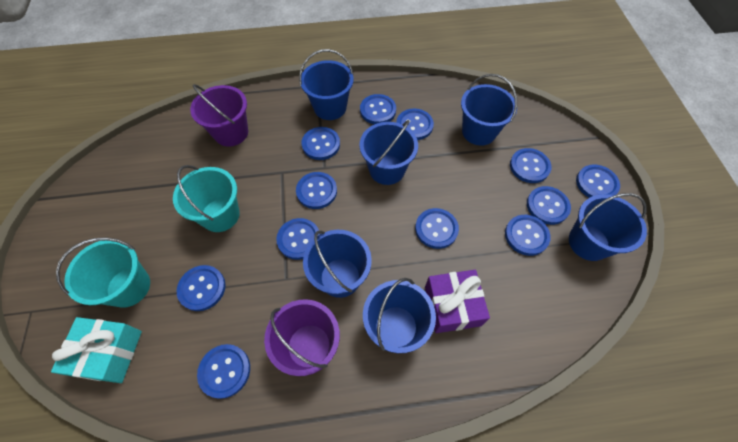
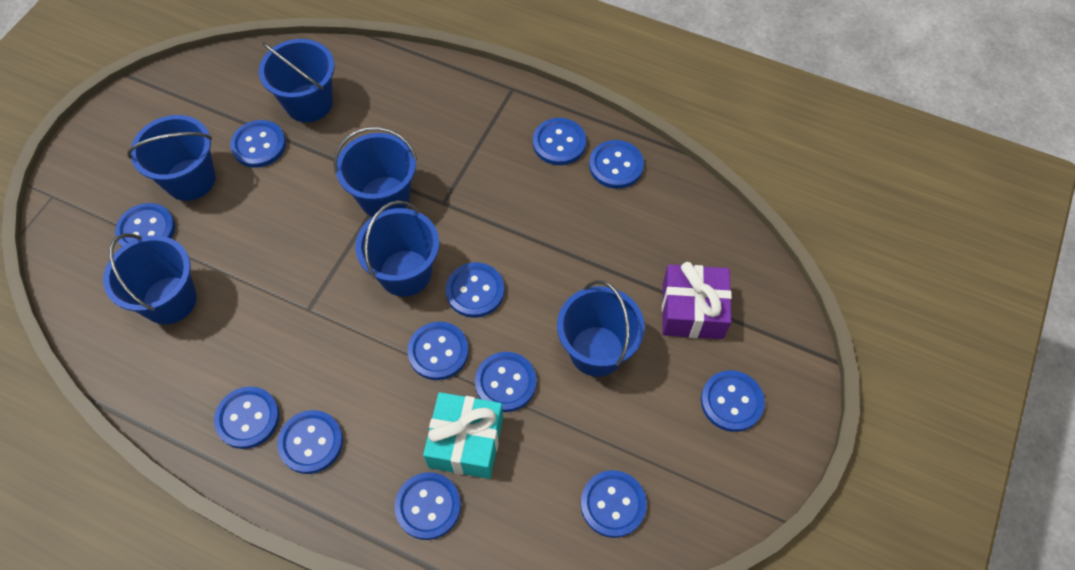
purple bucket: 2 -> 0
turquoise bucket: 2 -> 0

